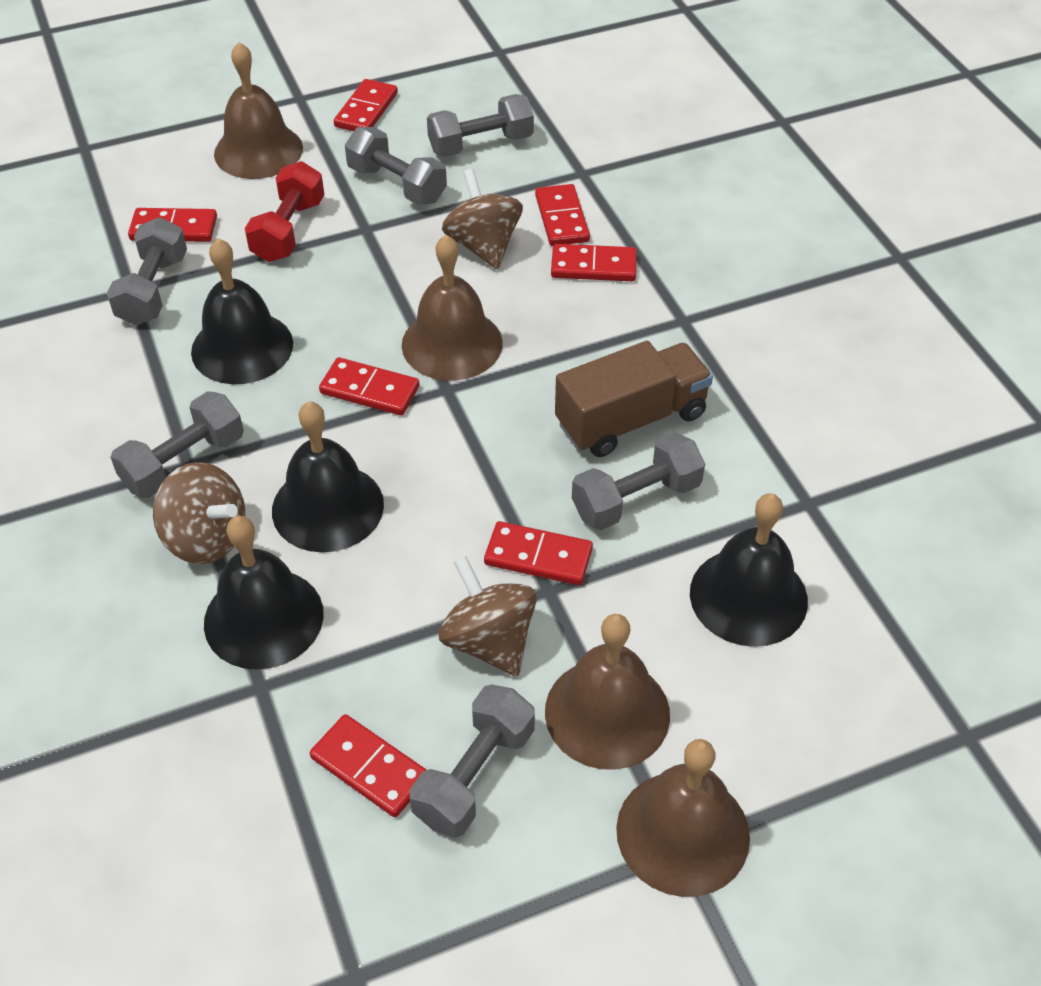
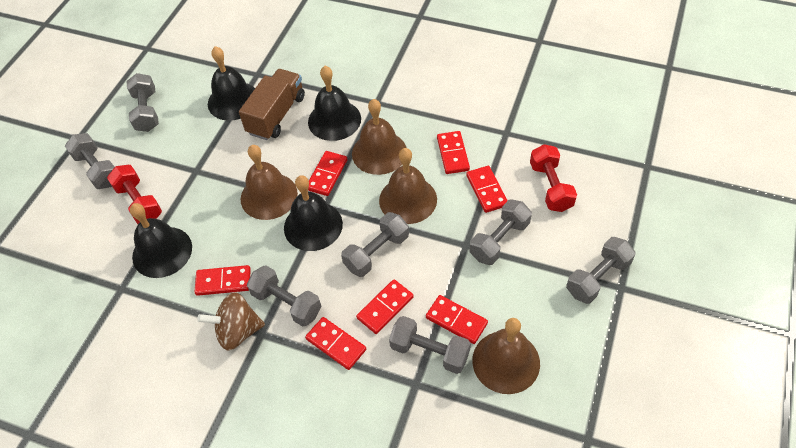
brown spinning top: 3 -> 1
grey dumbbell: 6 -> 7
red dumbbell: 1 -> 2

